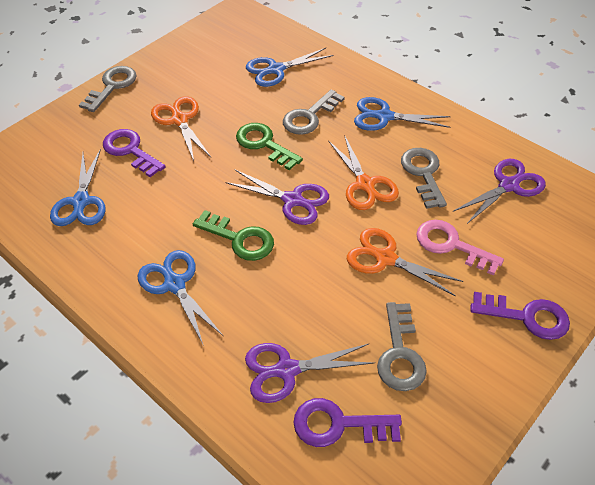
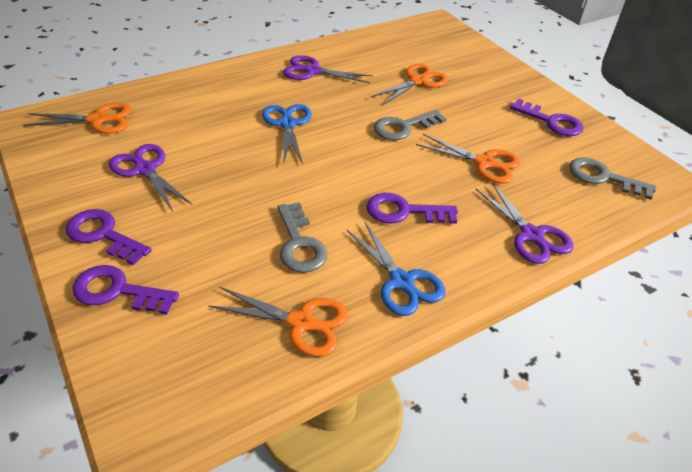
blue scissors: 4 -> 2
green key: 2 -> 0
grey key: 4 -> 3
orange scissors: 3 -> 4
pink key: 1 -> 0
purple key: 3 -> 4

